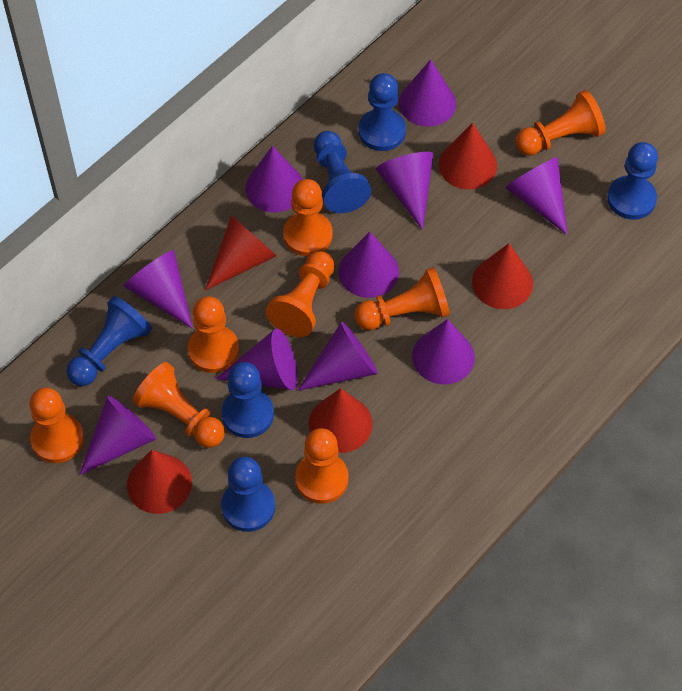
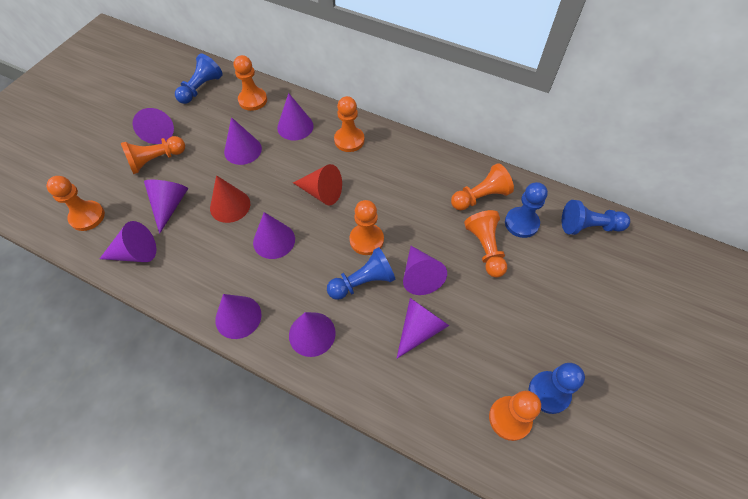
blue pawn: 6 -> 5
red cone: 5 -> 2

